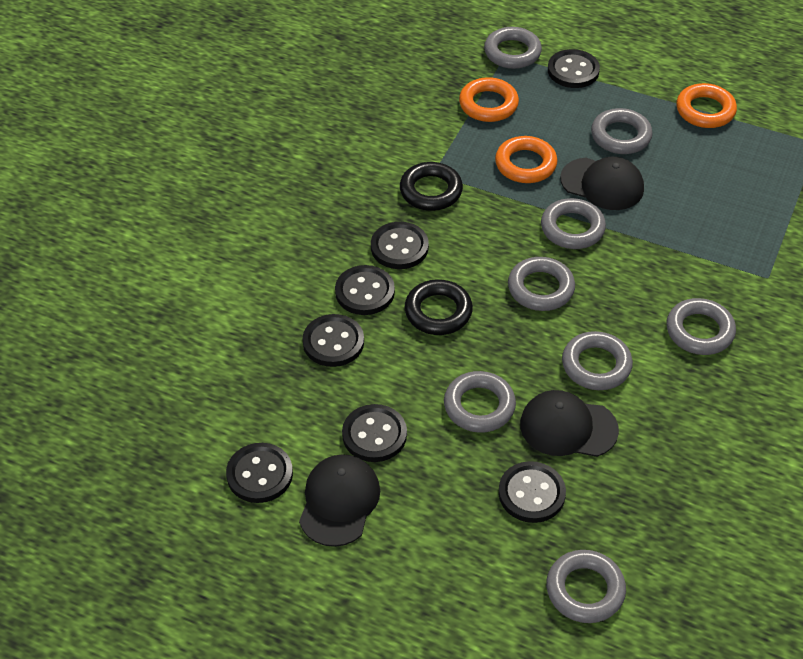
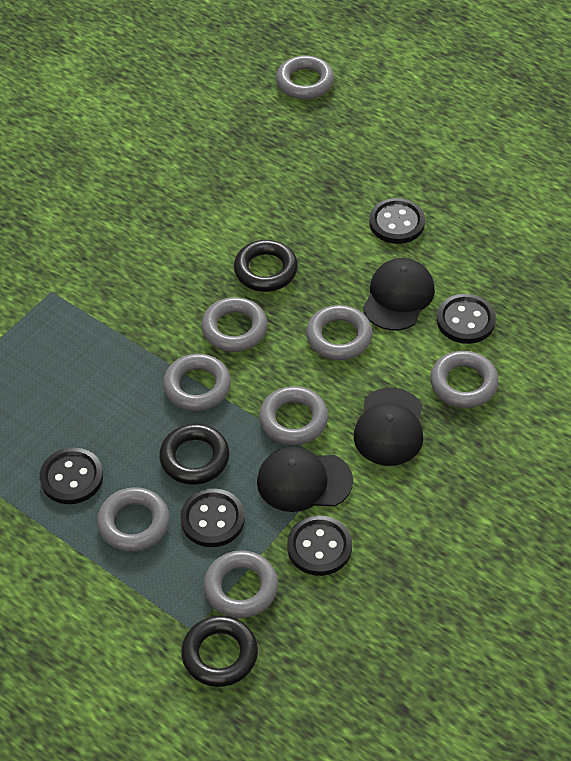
black button: 7 -> 5
black ring: 2 -> 3
orange ring: 3 -> 0

